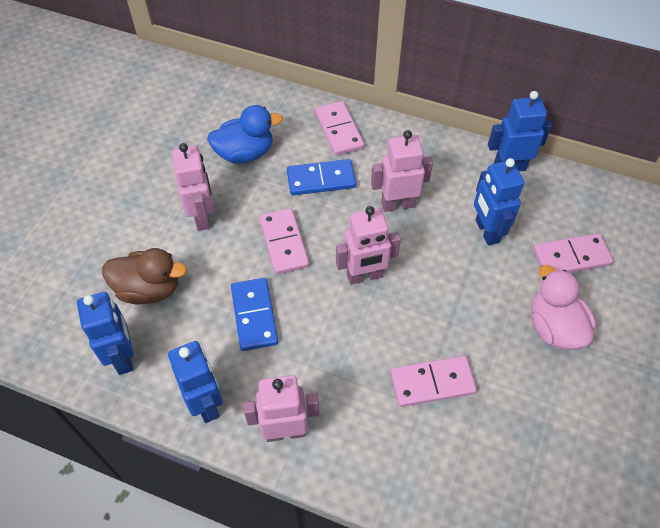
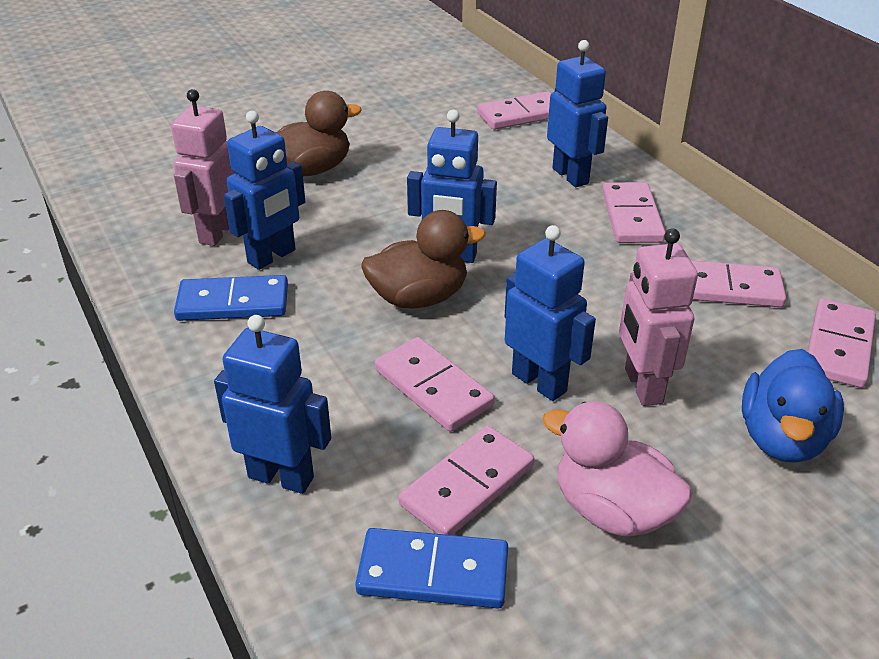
blue robot: 4 -> 5
brown duck: 1 -> 2
pink domino: 4 -> 6
pink robot: 4 -> 2

